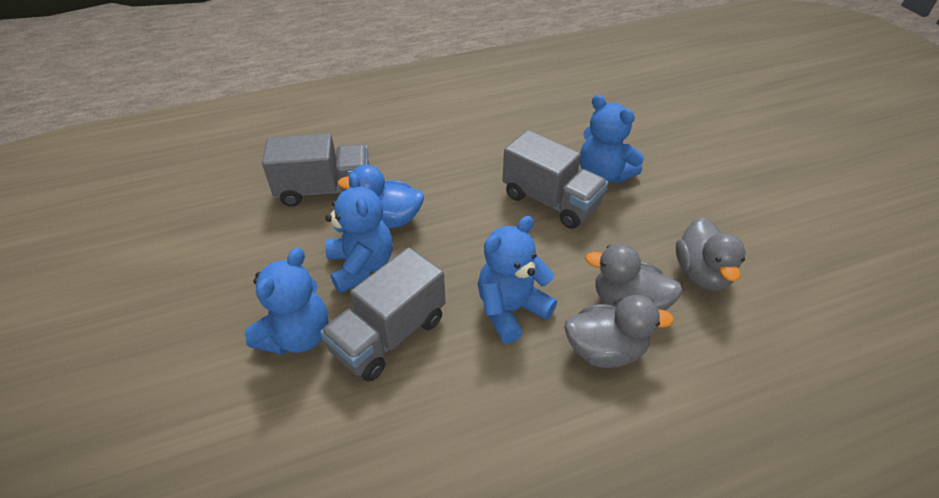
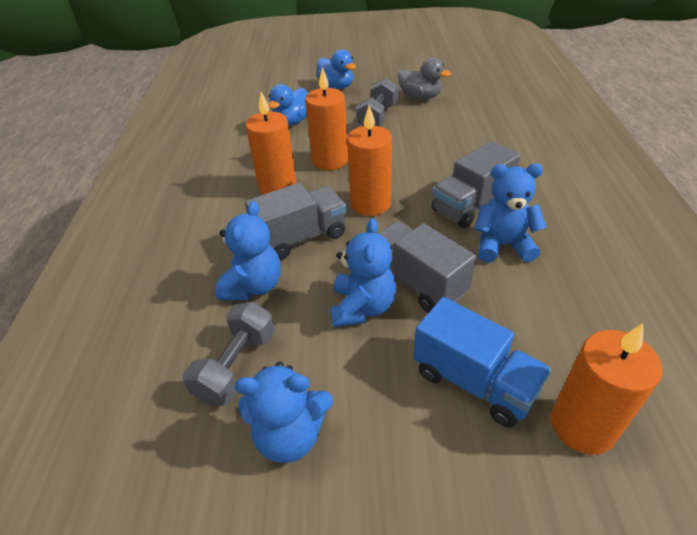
blue duck: 1 -> 2
blue truck: 0 -> 1
grey duck: 3 -> 1
grey dumbbell: 0 -> 2
orange candle: 0 -> 4

